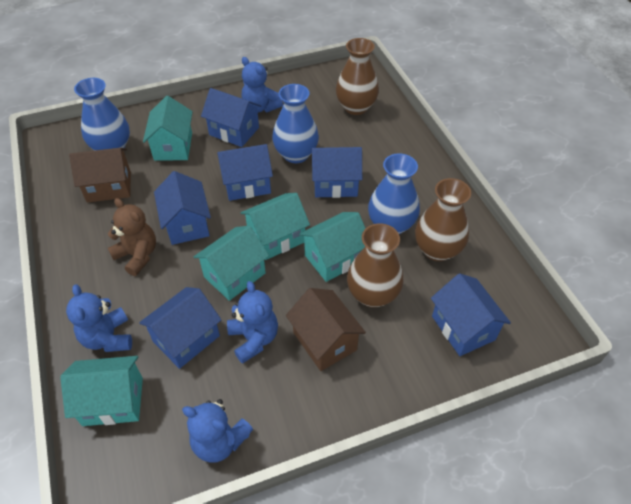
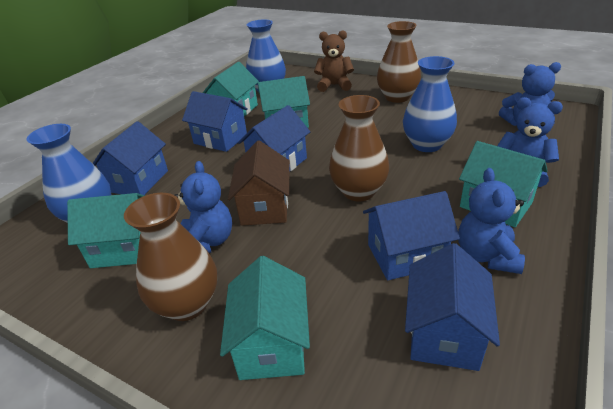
blue house: 6 -> 5
brown house: 2 -> 1

